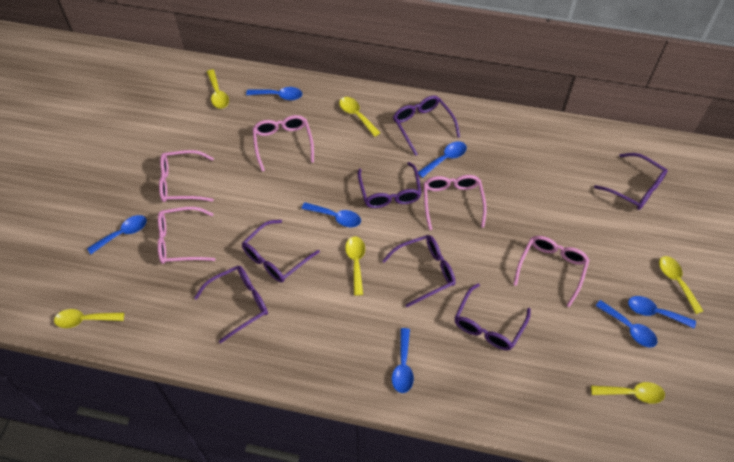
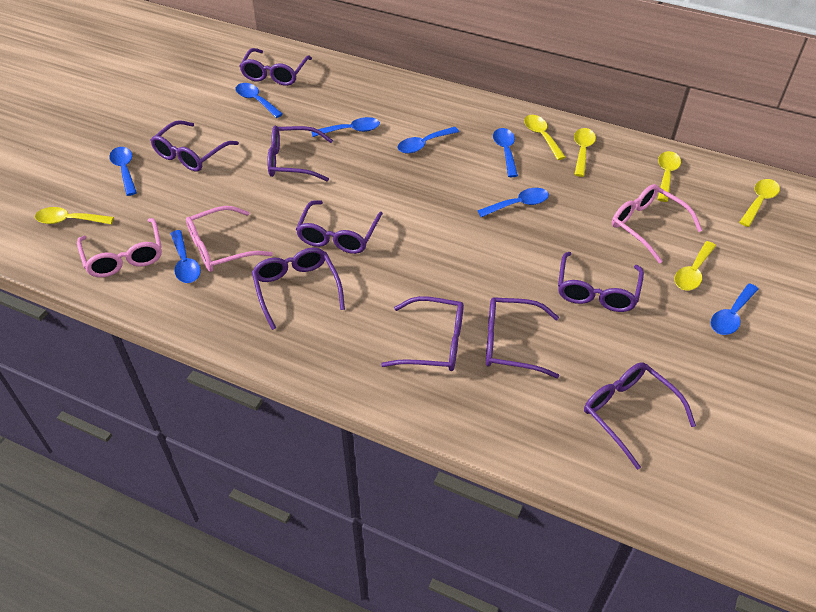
blue spoon: 7 -> 8
pink glasses: 5 -> 3
purple glasses: 7 -> 9

